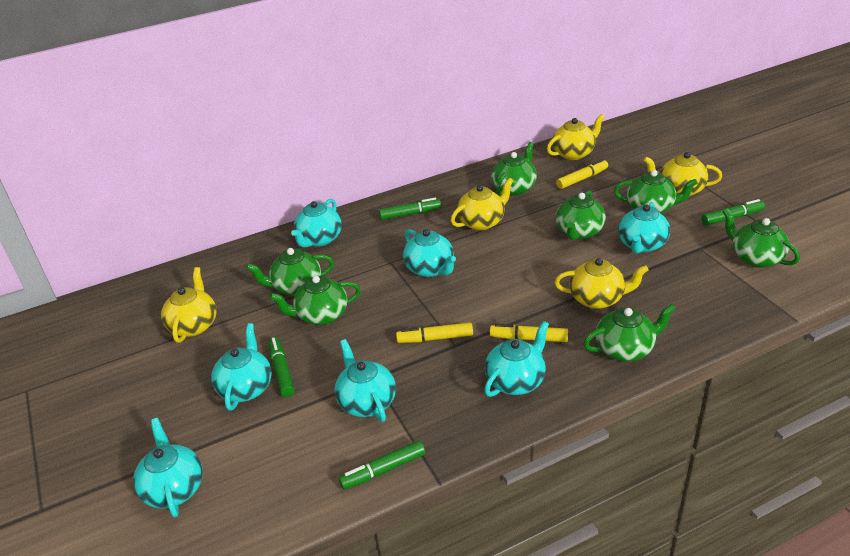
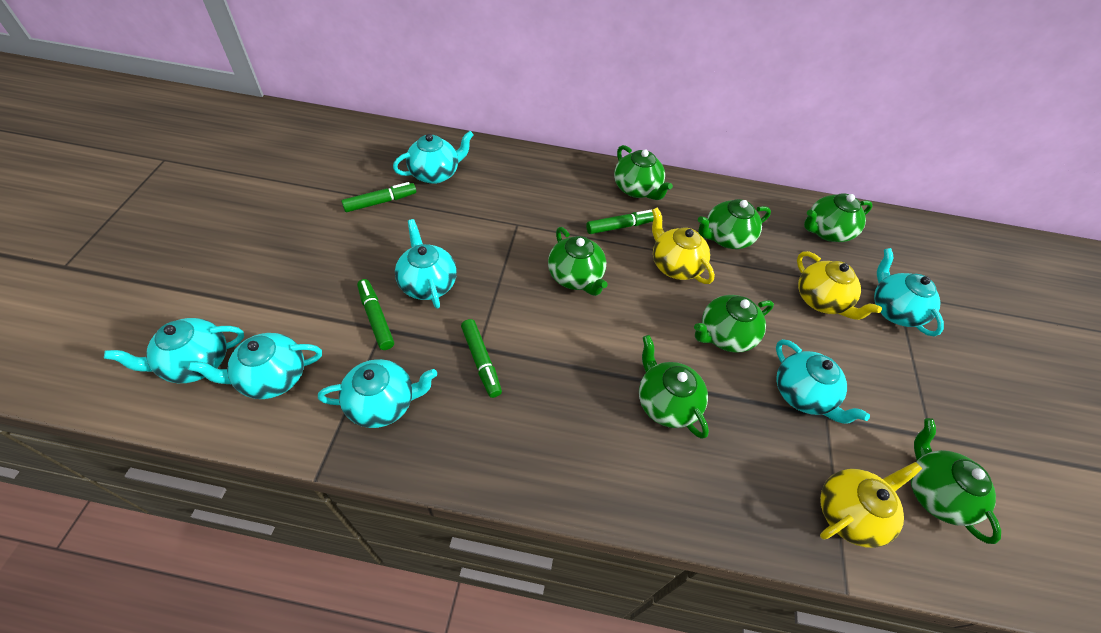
yellow marker: 3 -> 0
yellow teapot: 5 -> 3

